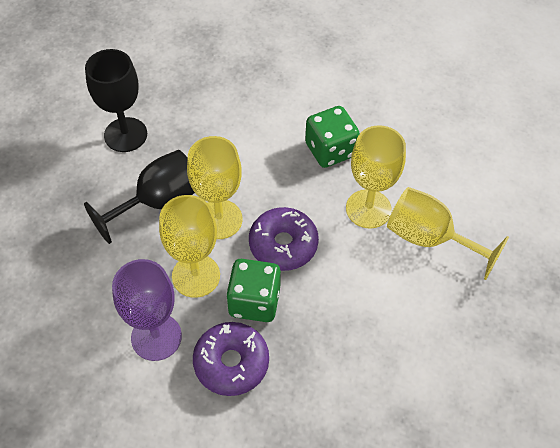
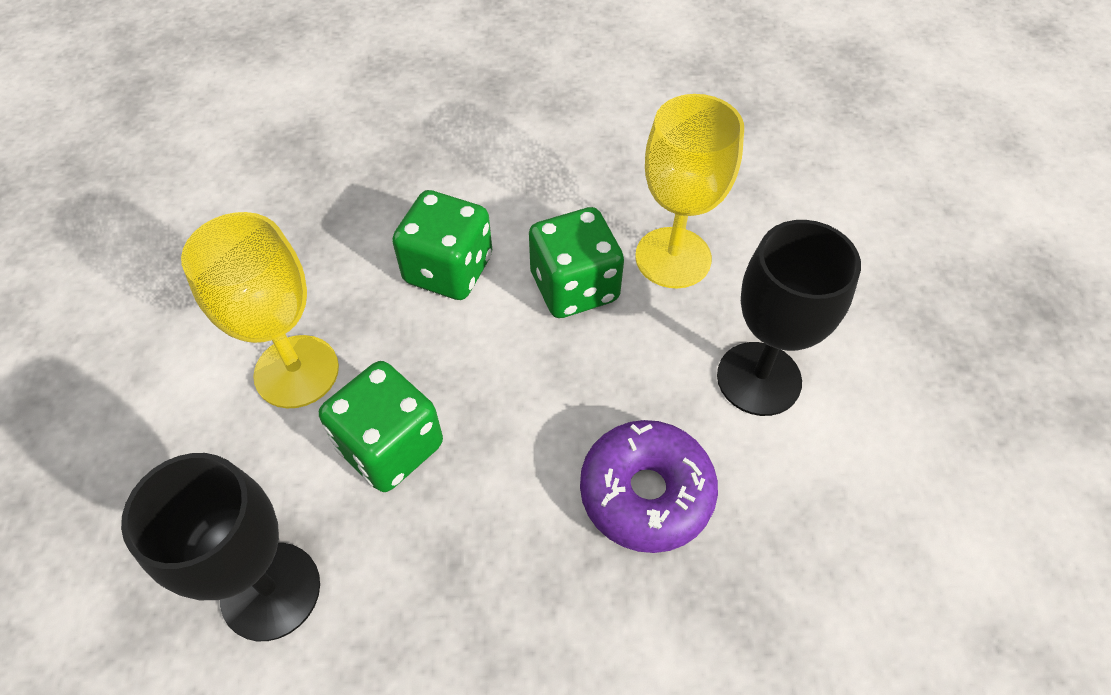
green dice: 2 -> 3
purple donut: 2 -> 1
purple goblet: 1 -> 0
yellow goblet: 4 -> 2

